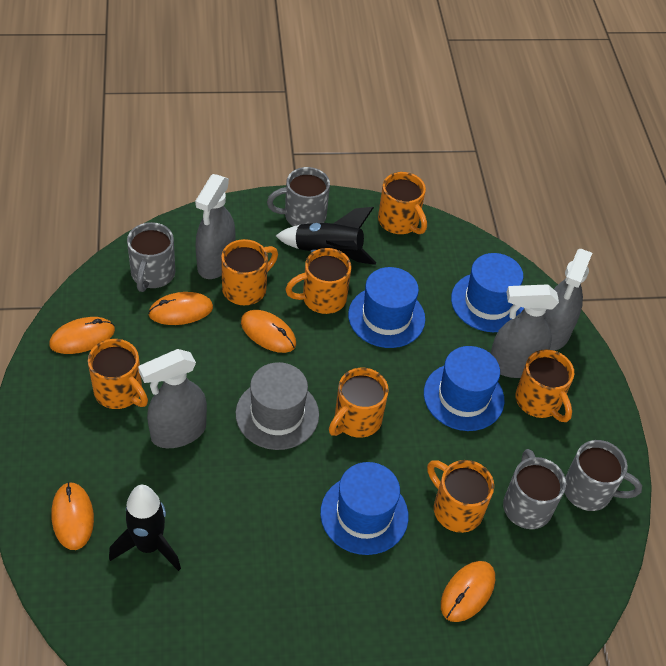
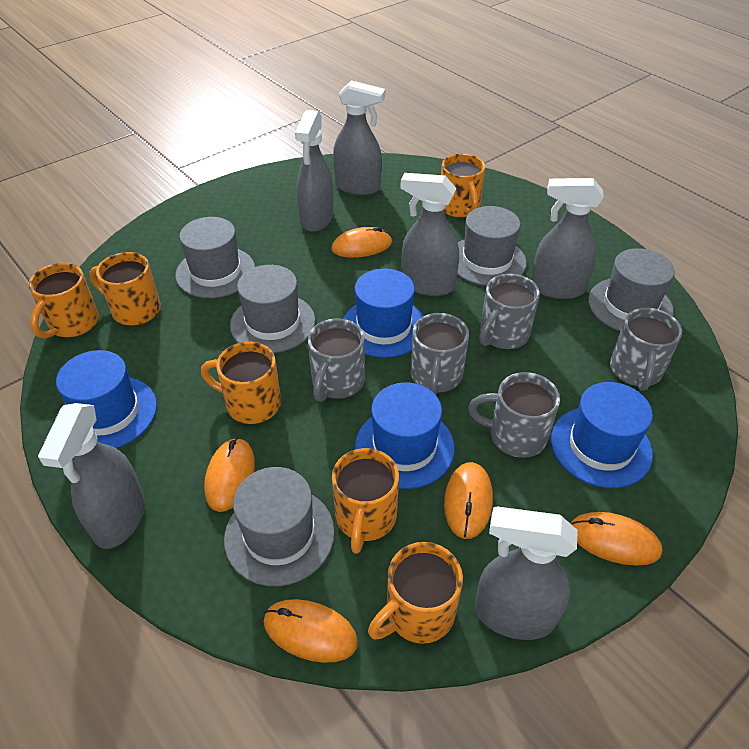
black rocket: 2 -> 0
grey hat: 1 -> 5
grey mug: 4 -> 5
grey spray bottle: 4 -> 6
orange mug: 7 -> 6

